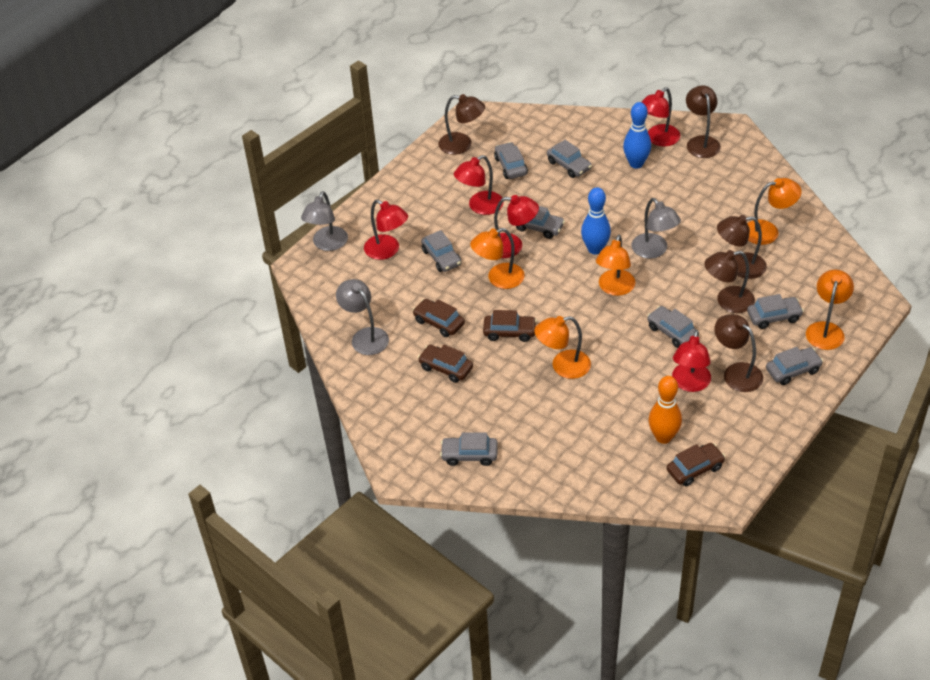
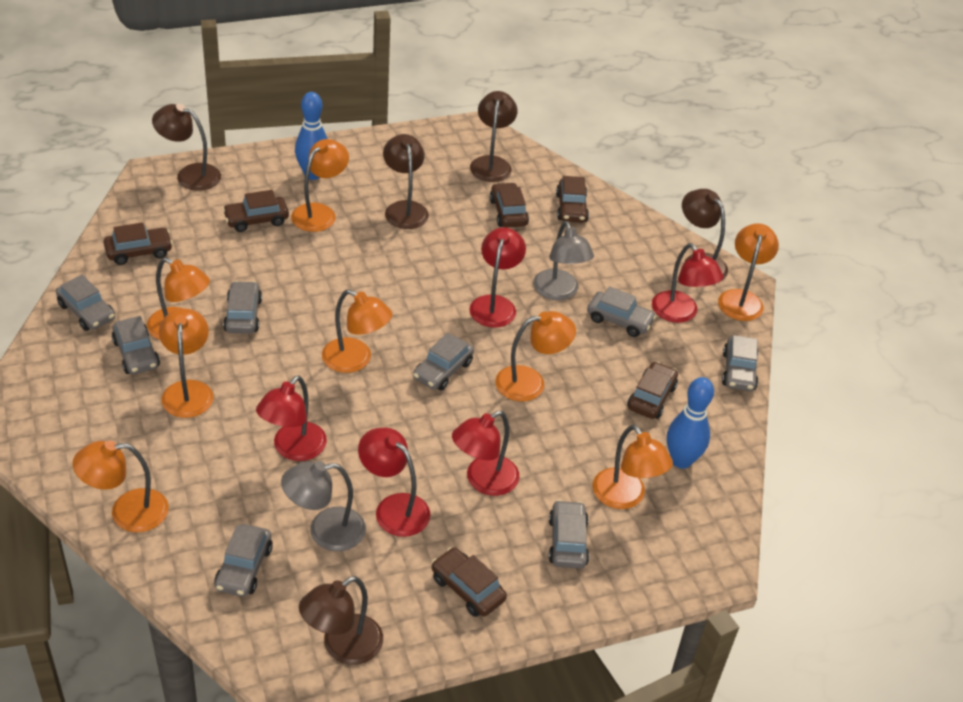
brown car: 4 -> 6
grey lamp: 3 -> 2
orange bowling pin: 1 -> 0
orange lamp: 5 -> 8

